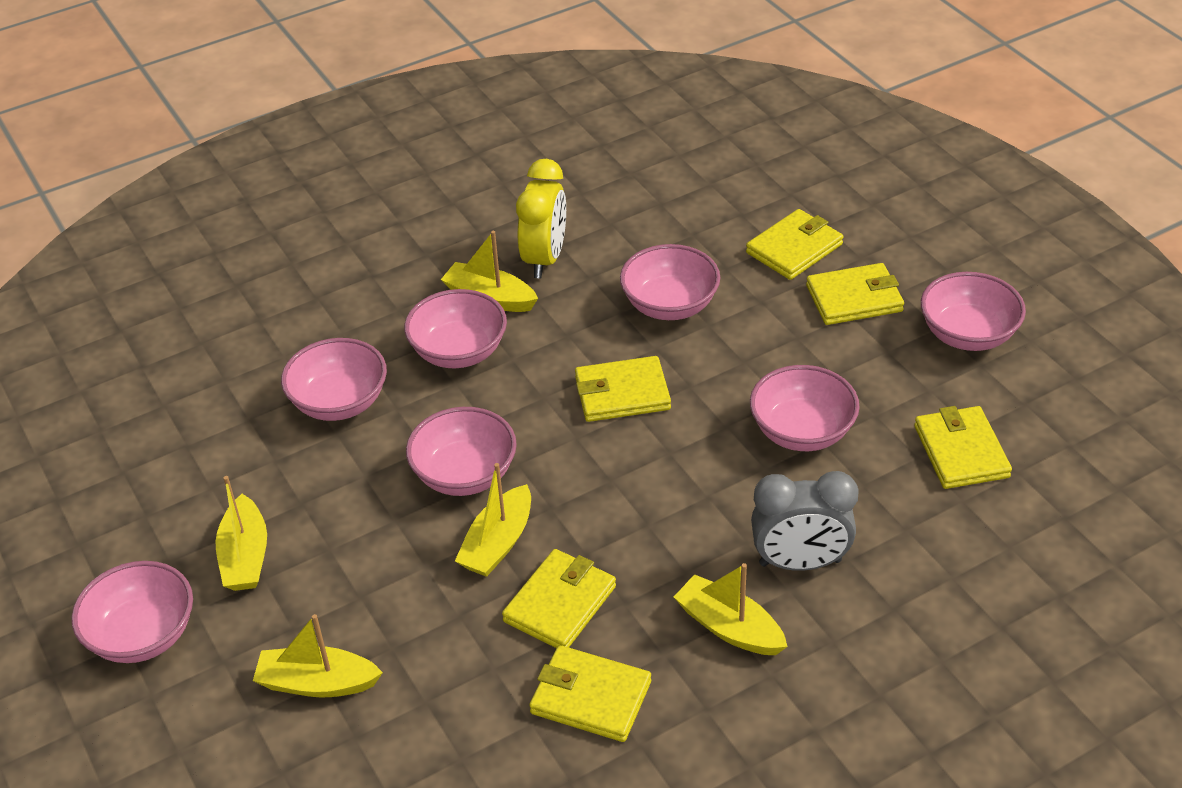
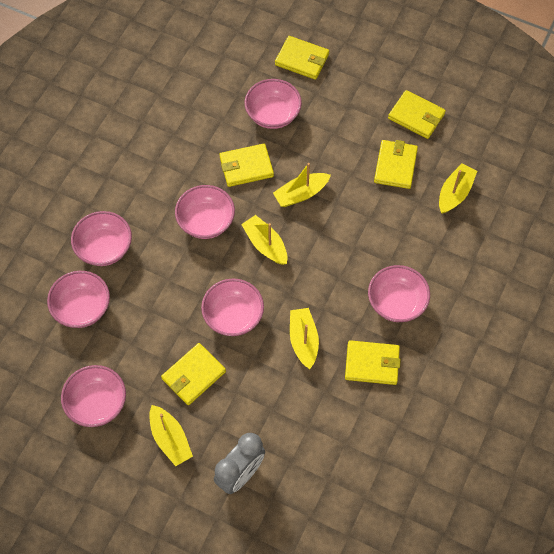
yellow clock: 1 -> 0

